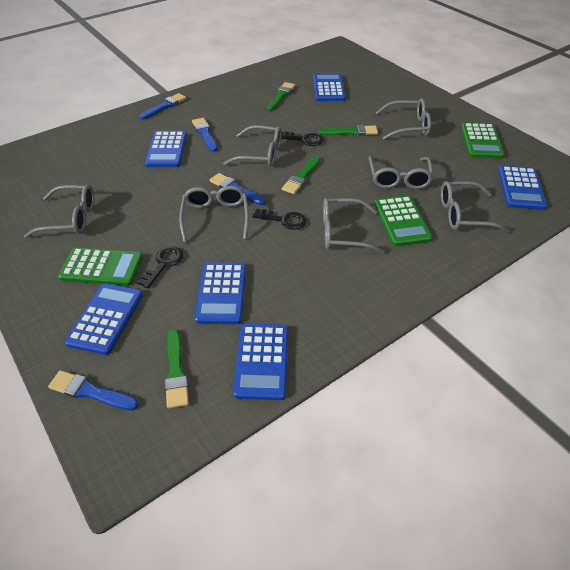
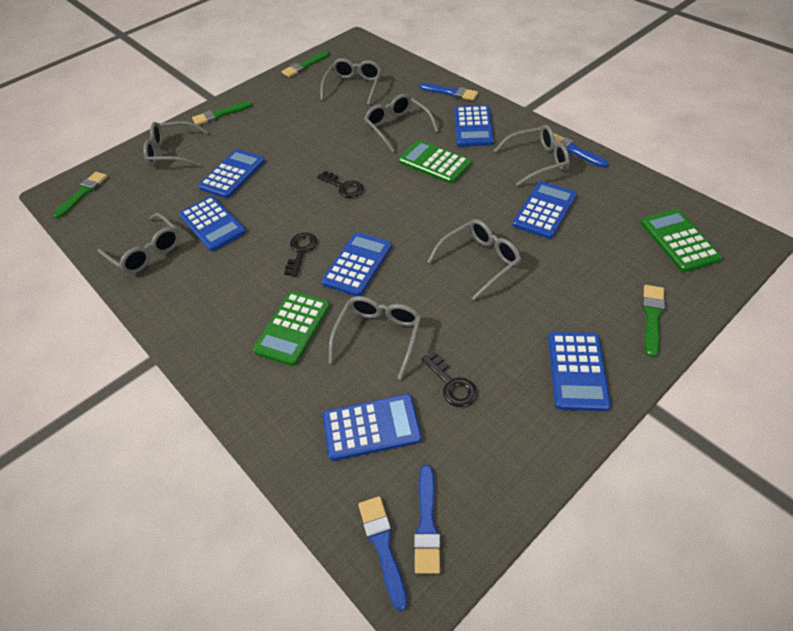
blue calculator: 6 -> 7

